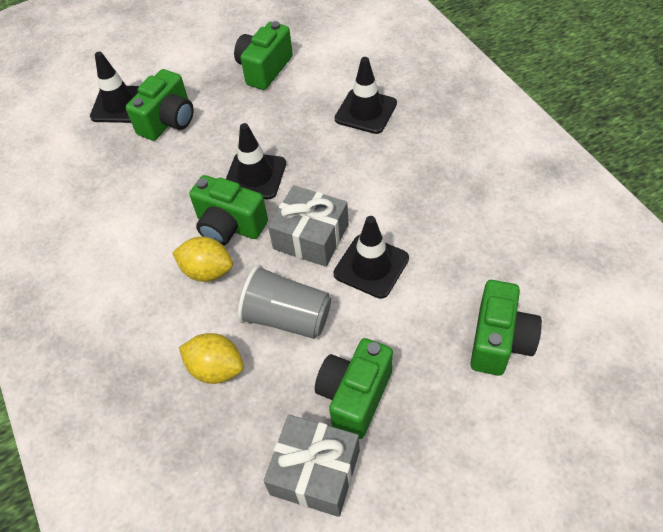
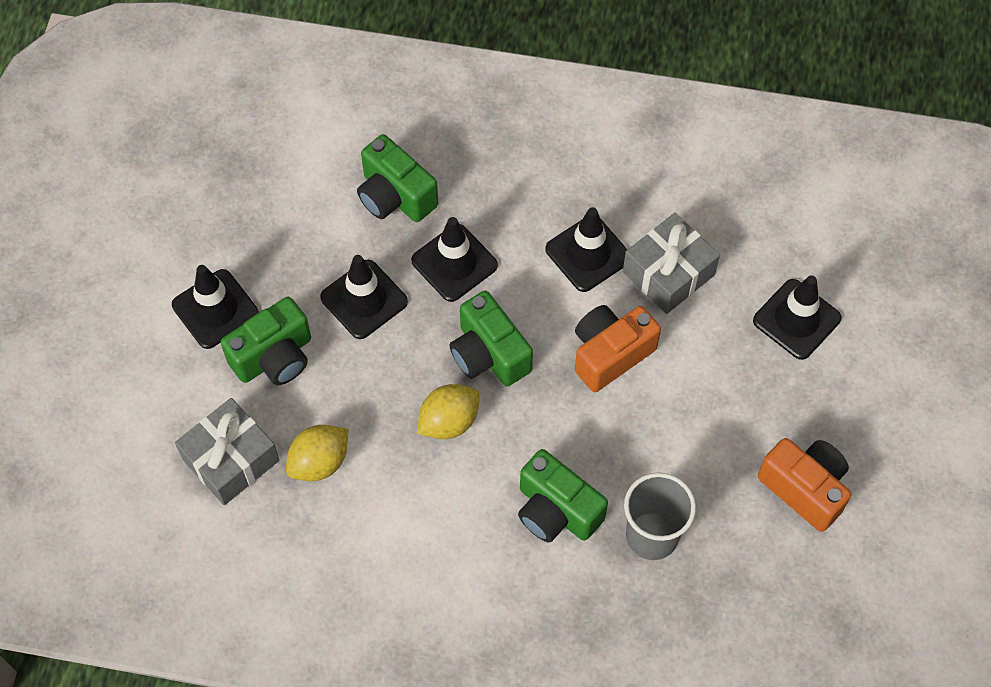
black traffic cone: 4 -> 5
green camera: 5 -> 4
orange camera: 0 -> 2

